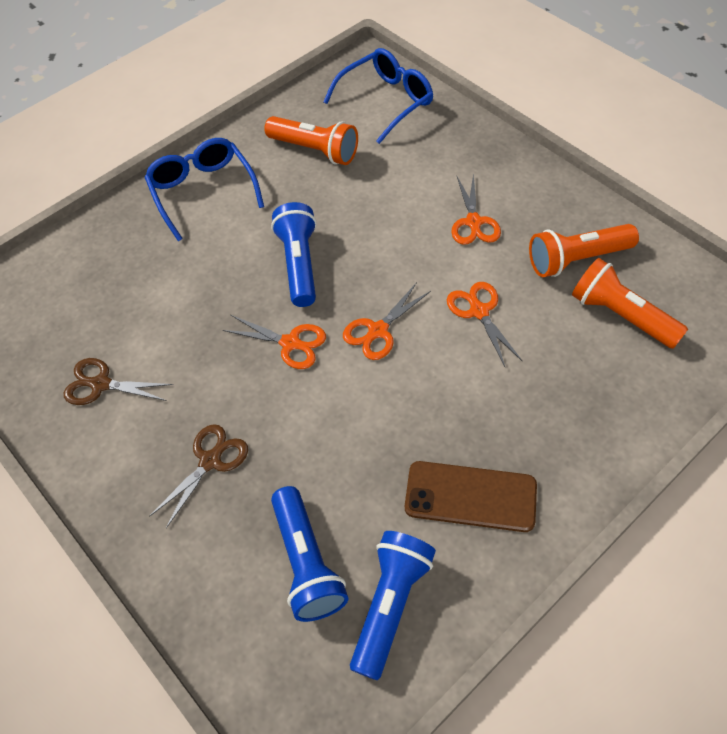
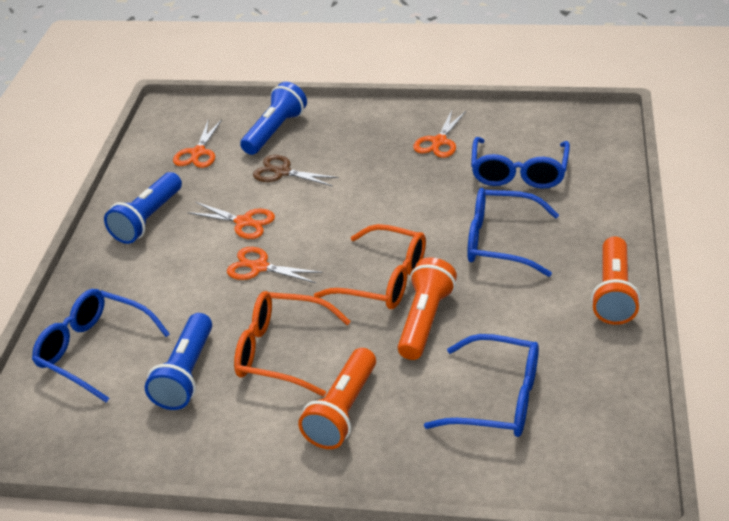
blue glasses: 2 -> 4
brown phone: 1 -> 0
brown scissors: 2 -> 1
orange glasses: 0 -> 2

